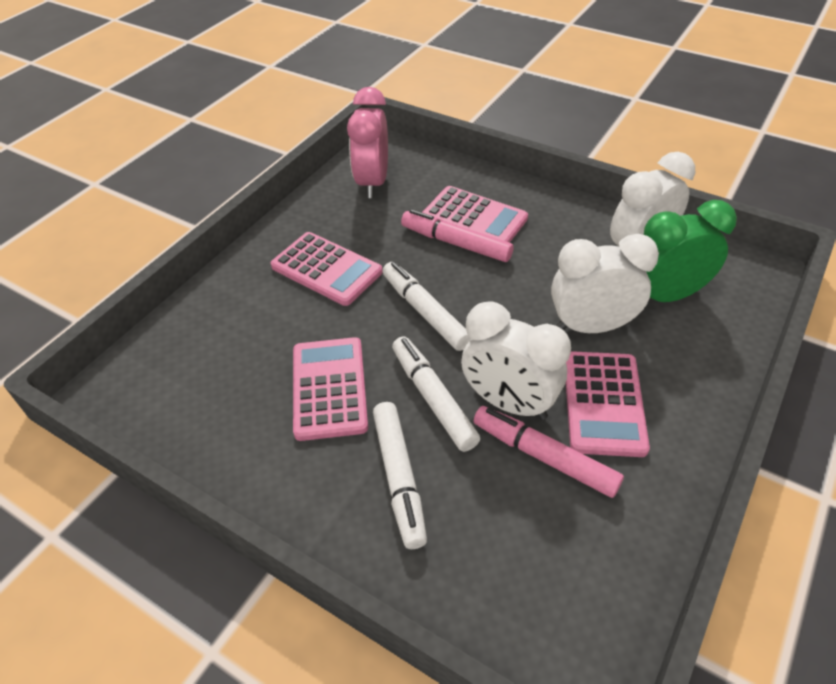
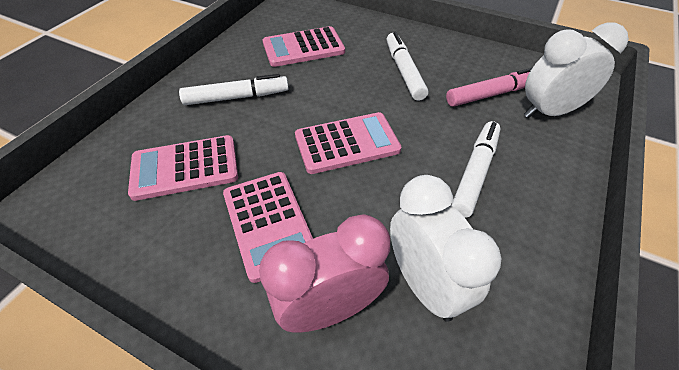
green clock: 1 -> 0
pink marker: 2 -> 1
white clock: 3 -> 2

